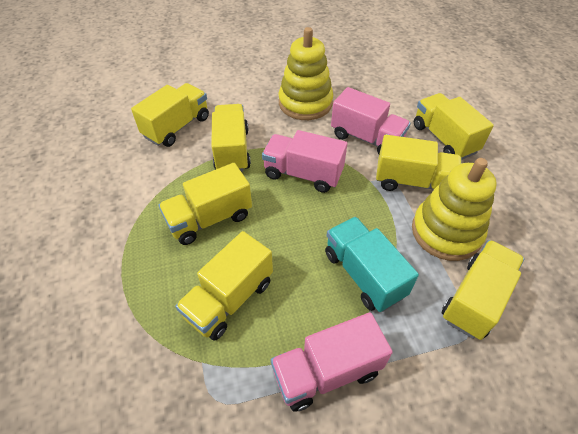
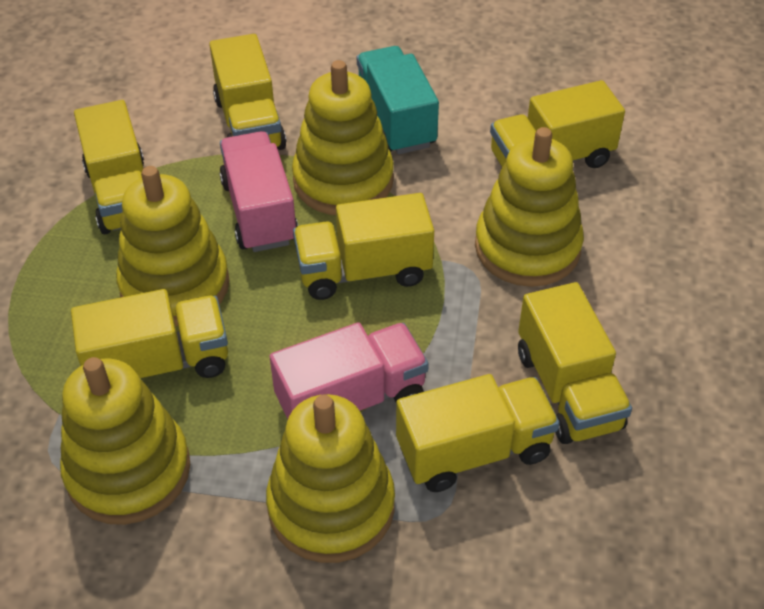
pink truck: 3 -> 2
yellow stacking toy: 2 -> 5

